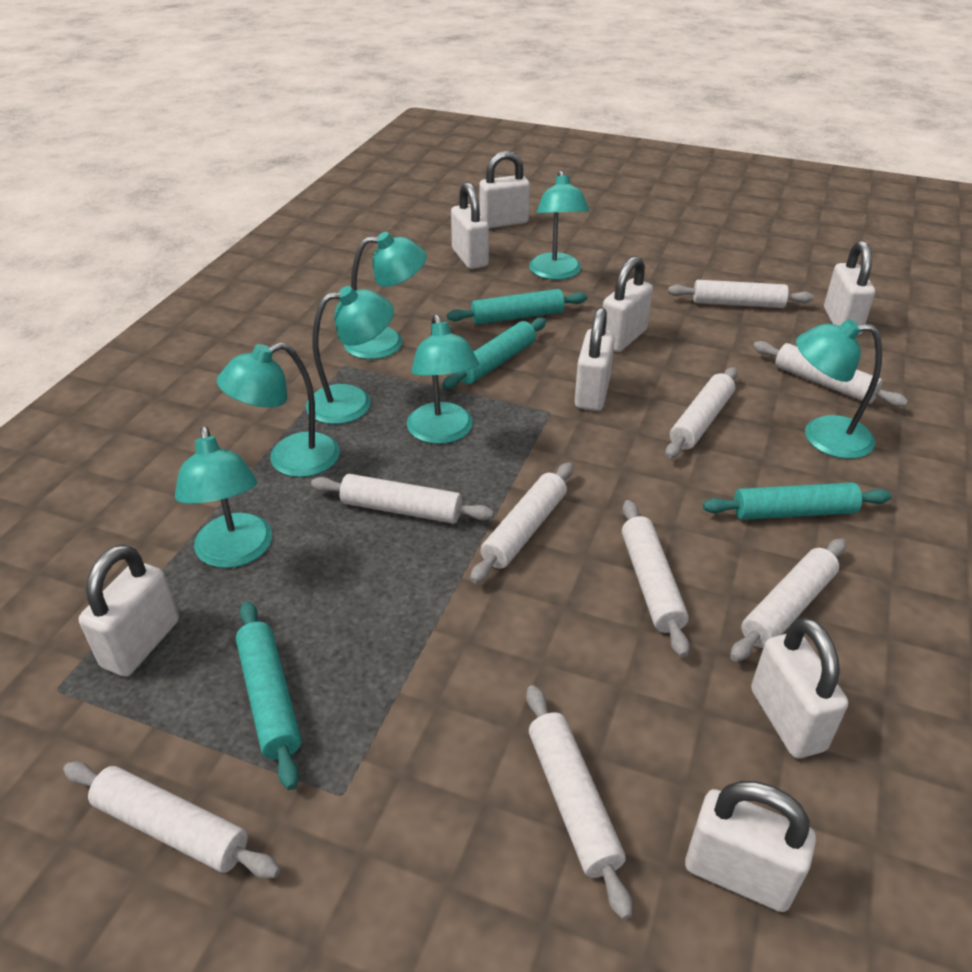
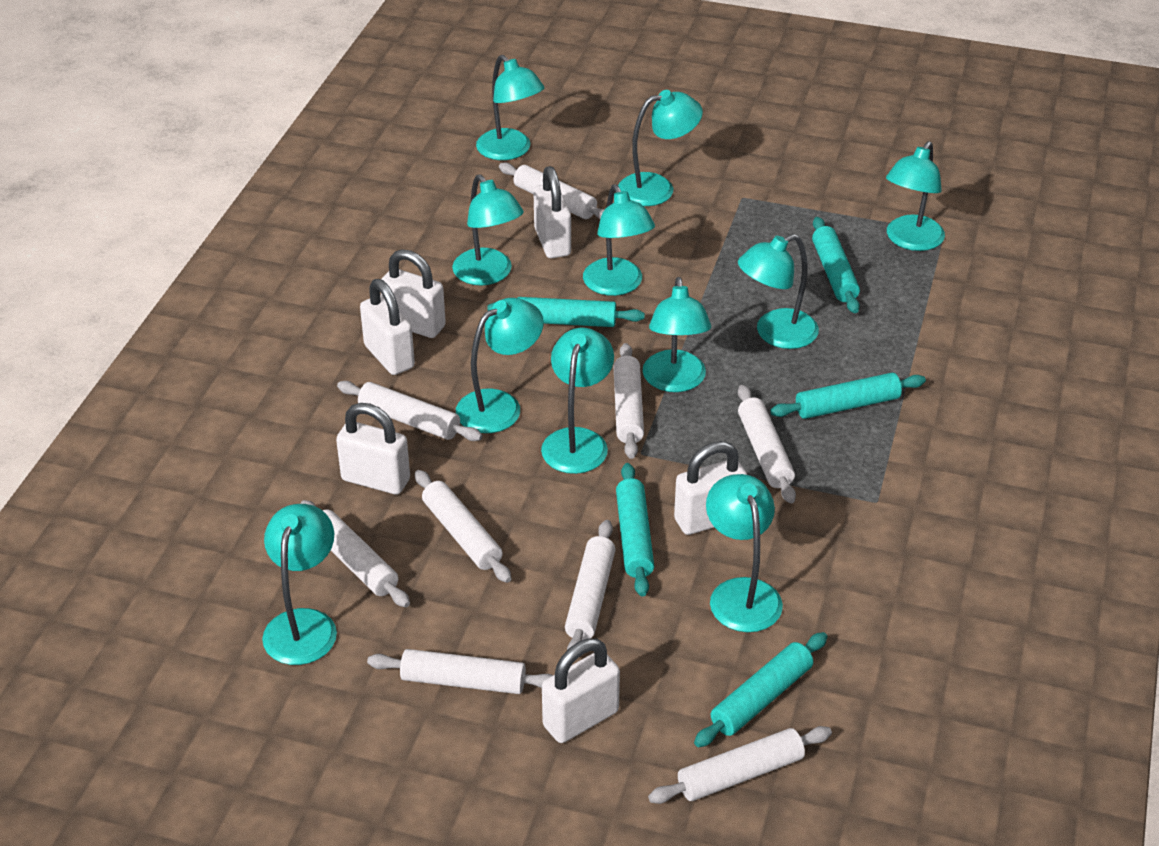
turquoise lamp: 7 -> 11
turquoise rolling pin: 4 -> 5
white padlock: 8 -> 6

